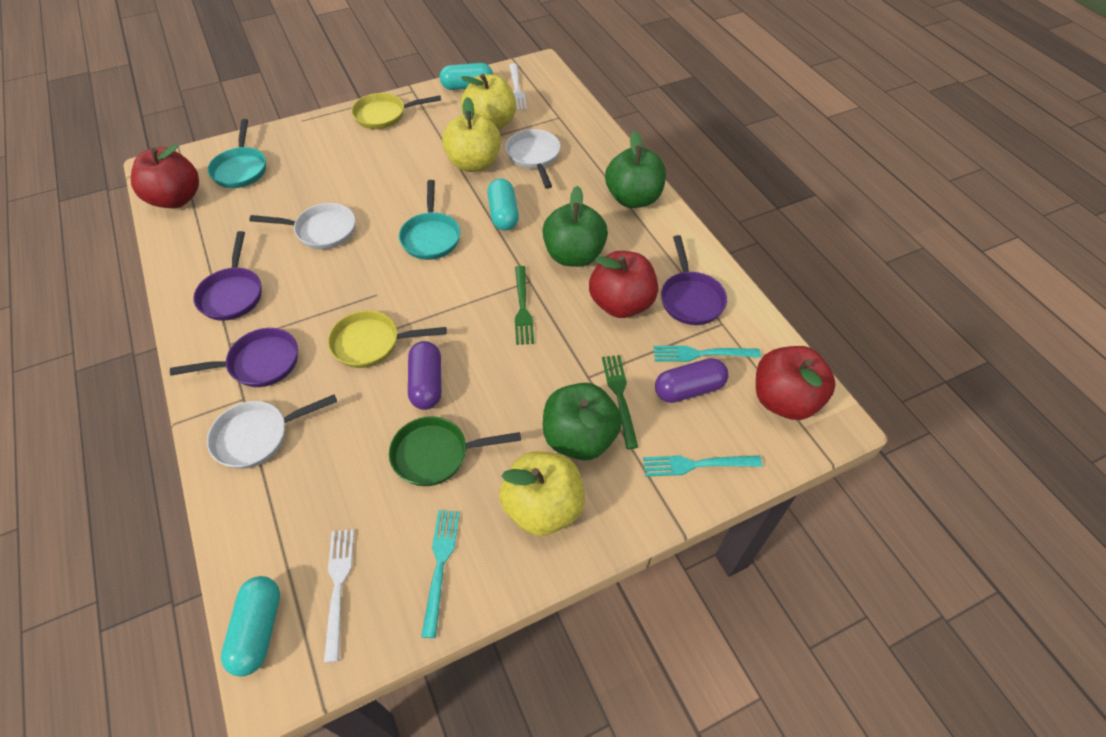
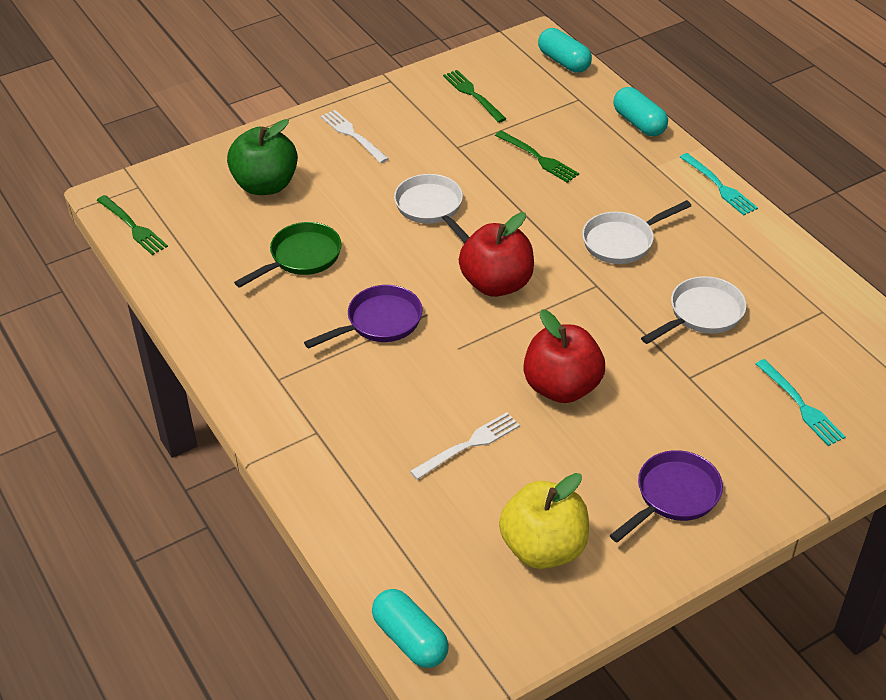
green apple: 3 -> 1
green fork: 2 -> 3
purple capsule: 2 -> 0
purple pan: 3 -> 2
red apple: 3 -> 2
turquoise fork: 3 -> 2
turquoise pan: 2 -> 0
yellow apple: 3 -> 1
yellow pan: 2 -> 0

